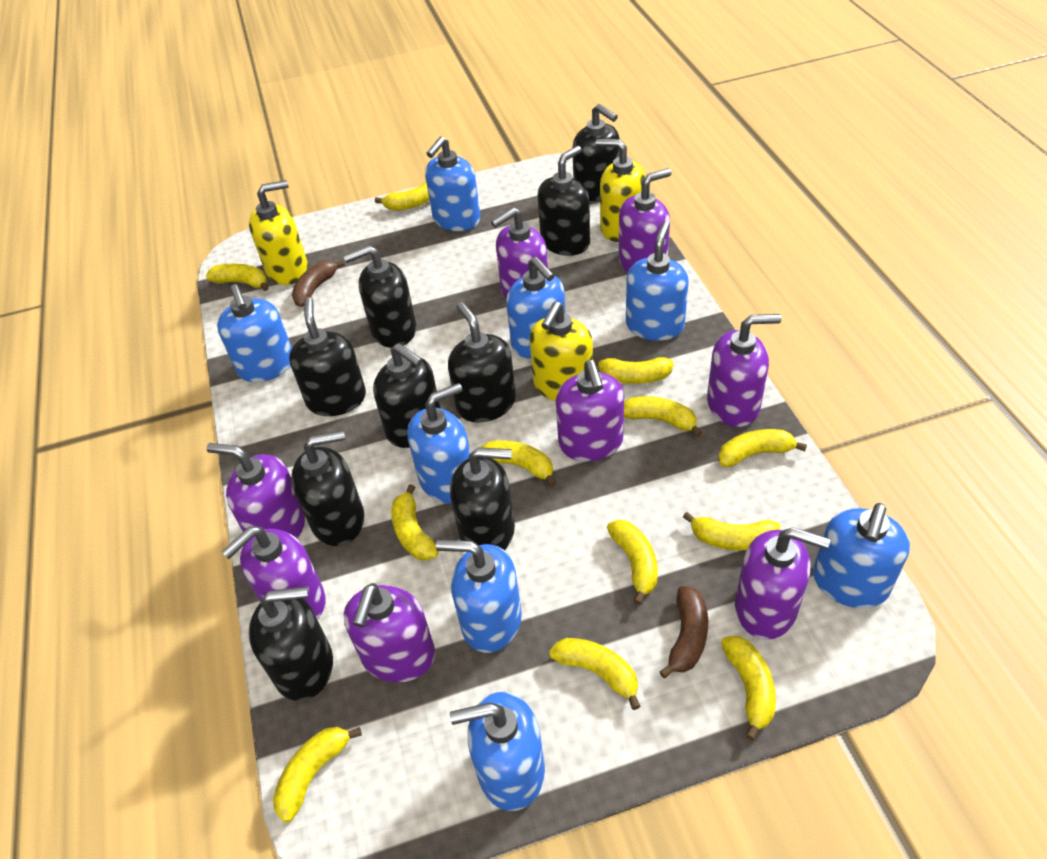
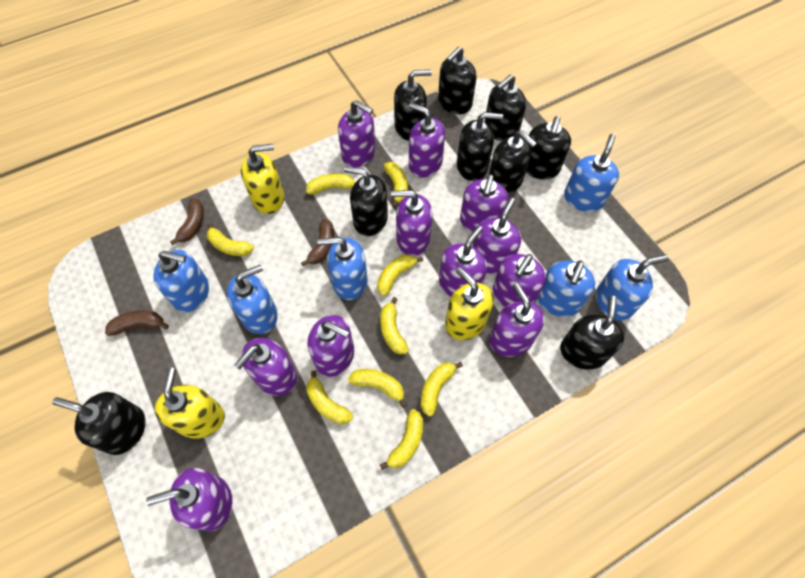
blue soap dispenser: 8 -> 6
brown banana: 2 -> 3
purple soap dispenser: 8 -> 11
yellow banana: 12 -> 9

